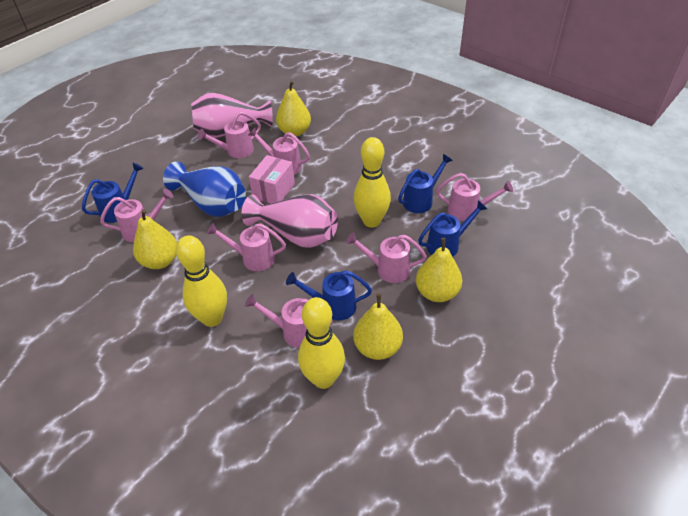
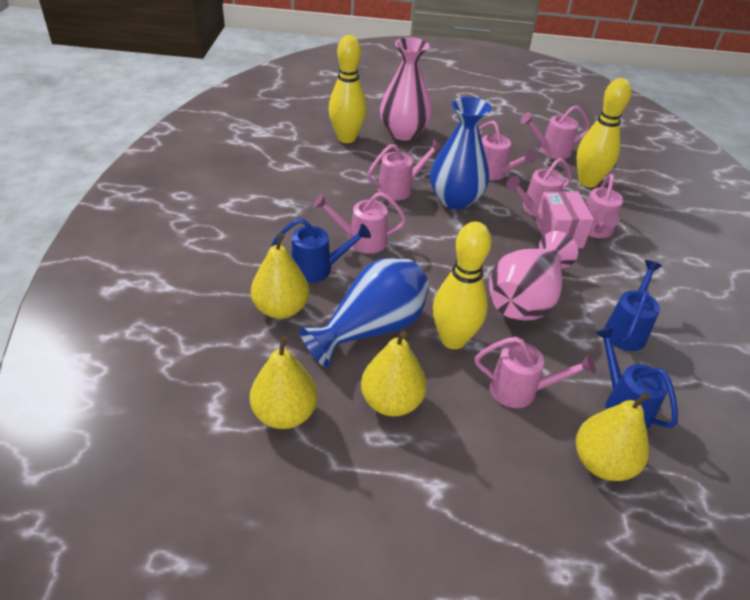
blue vase: 1 -> 2
blue watering can: 4 -> 3

